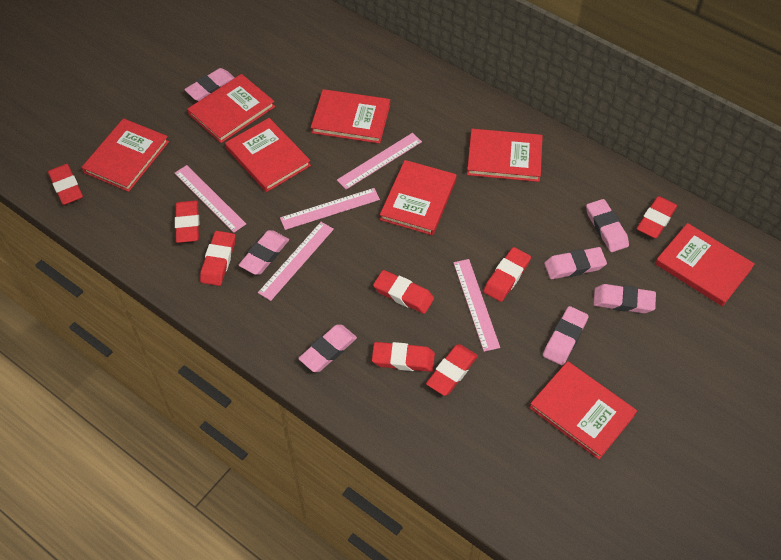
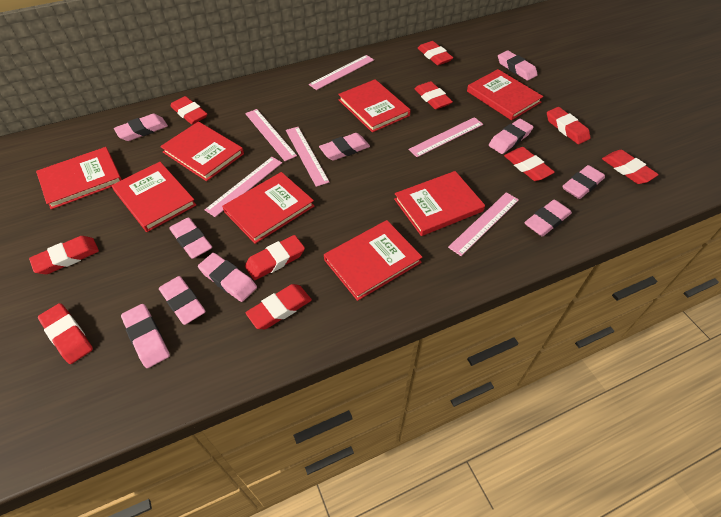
pink eraser: 7 -> 10
pink ruler: 5 -> 6
red eraser: 8 -> 10

